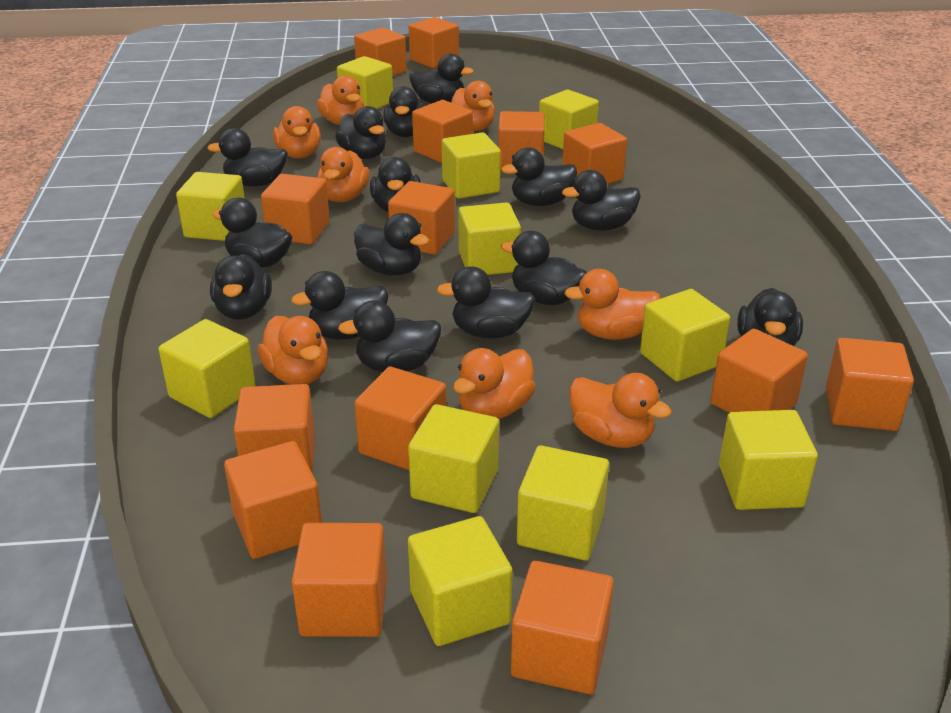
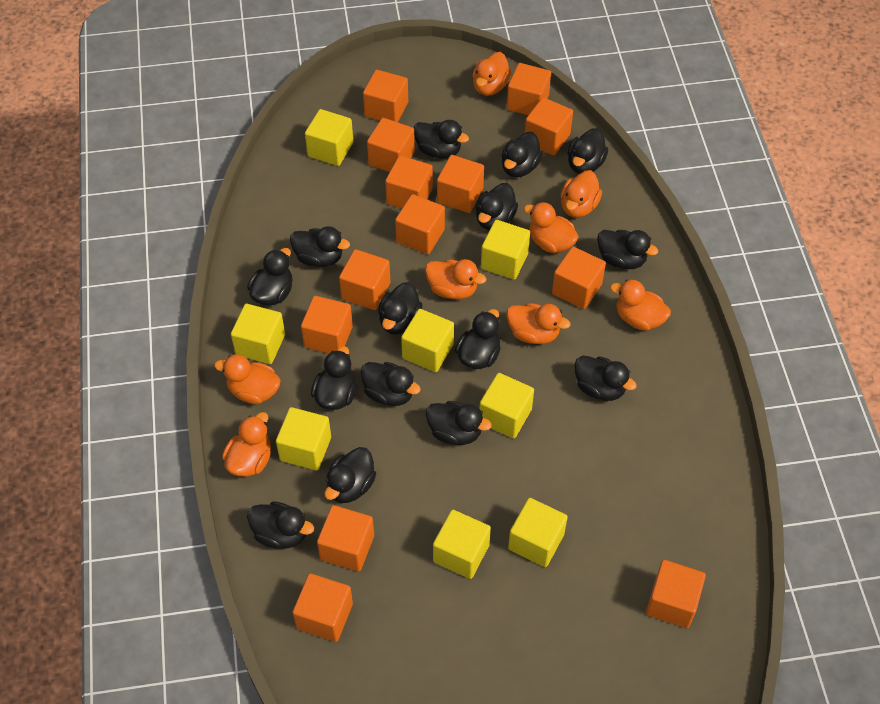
orange cube: 14 -> 13
yellow cube: 11 -> 8

